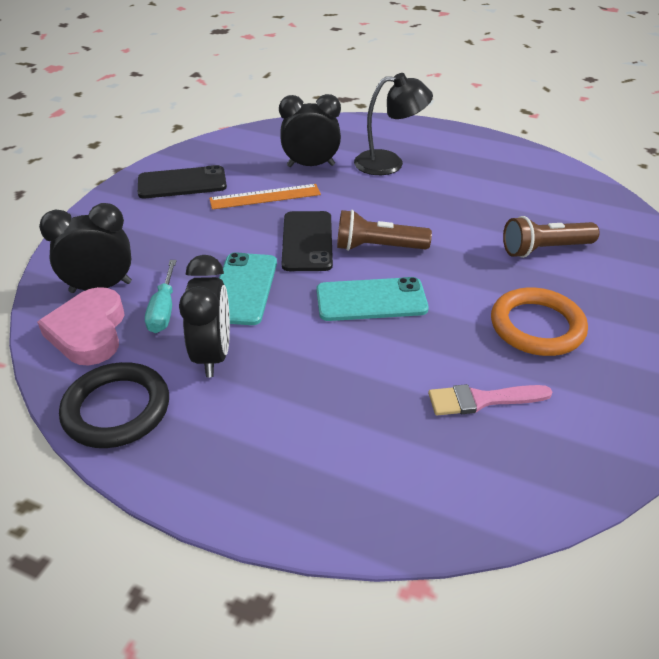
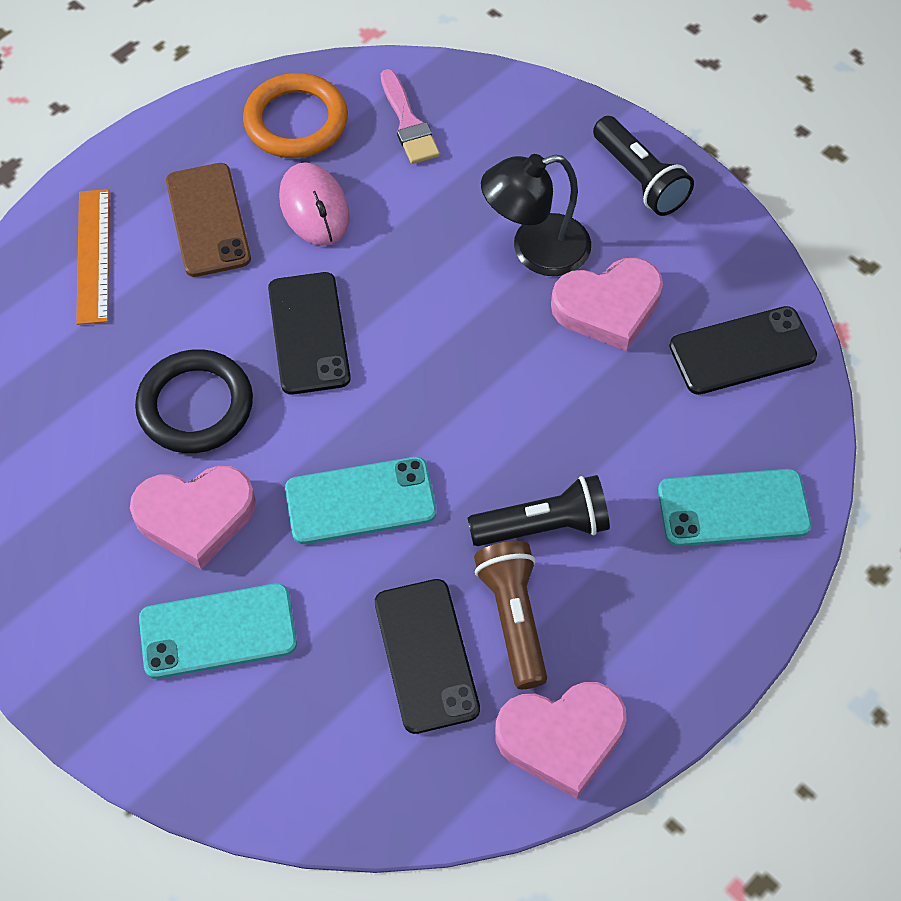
black clock: 3 -> 0
black flashlight: 0 -> 2
black phone: 2 -> 3
brown flashlight: 2 -> 1
brown phone: 0 -> 1
pink heart: 1 -> 3
pink mouse: 0 -> 1
turquoise phone: 2 -> 3
turquoise screwdriver: 1 -> 0

